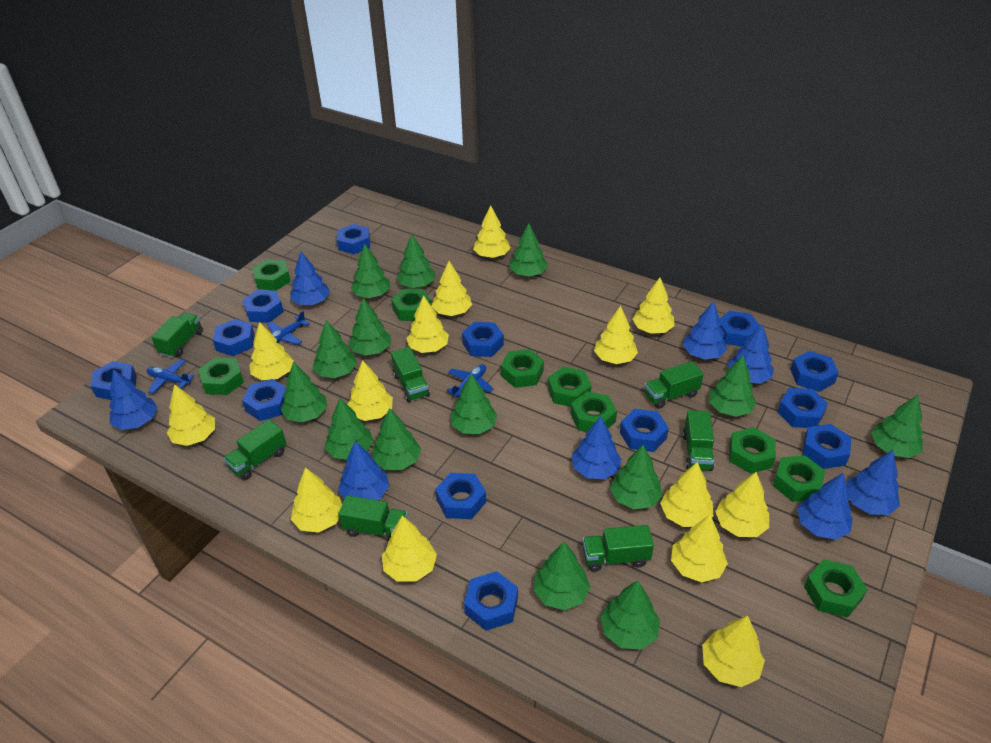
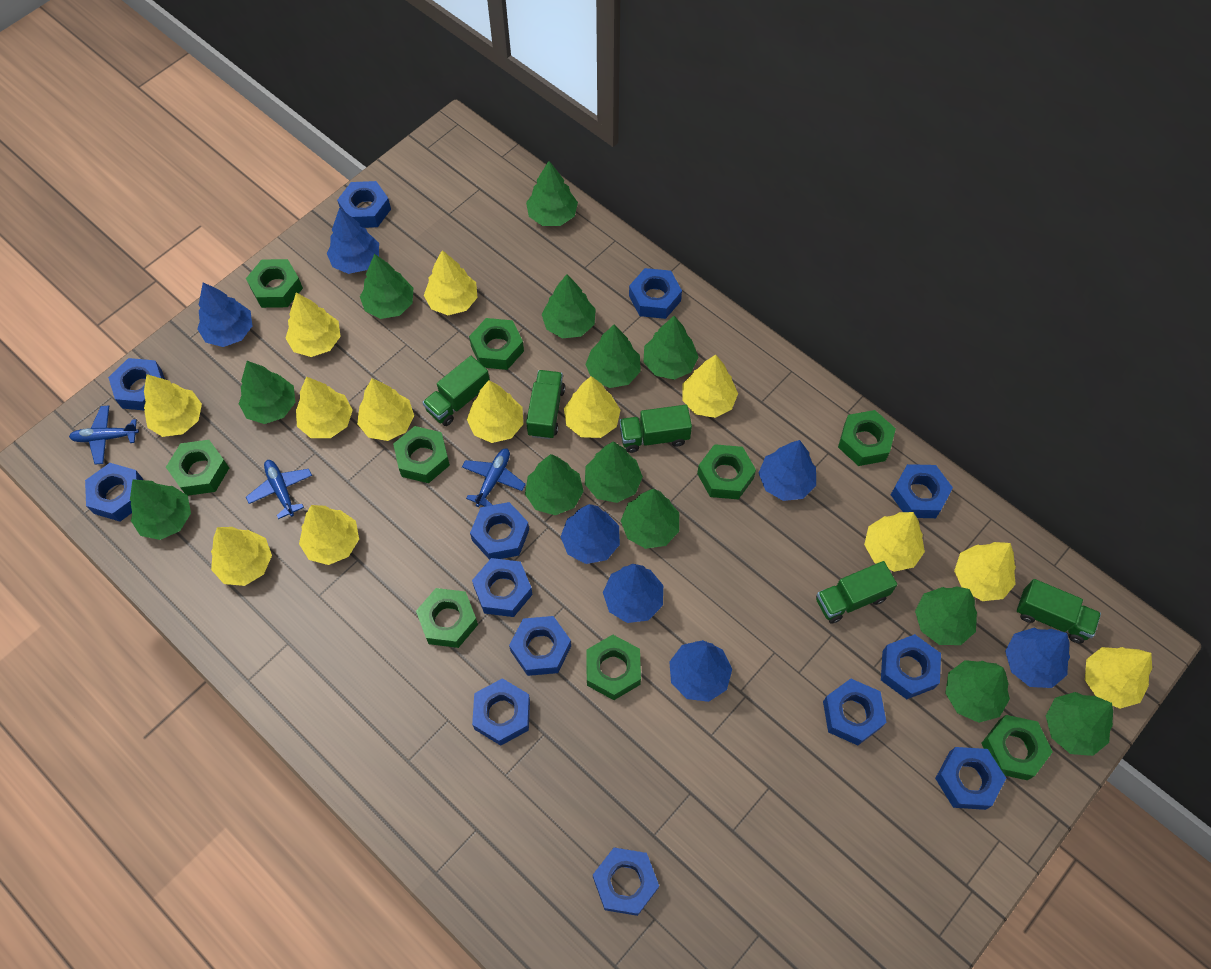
blue tree: 8 -> 7
green tree: 14 -> 13
green truck: 7 -> 5
yellow tree: 14 -> 13

